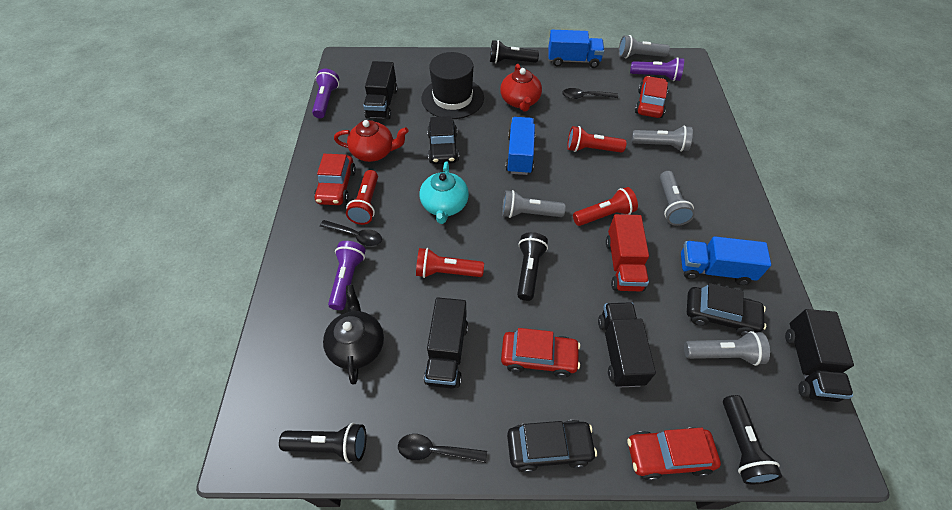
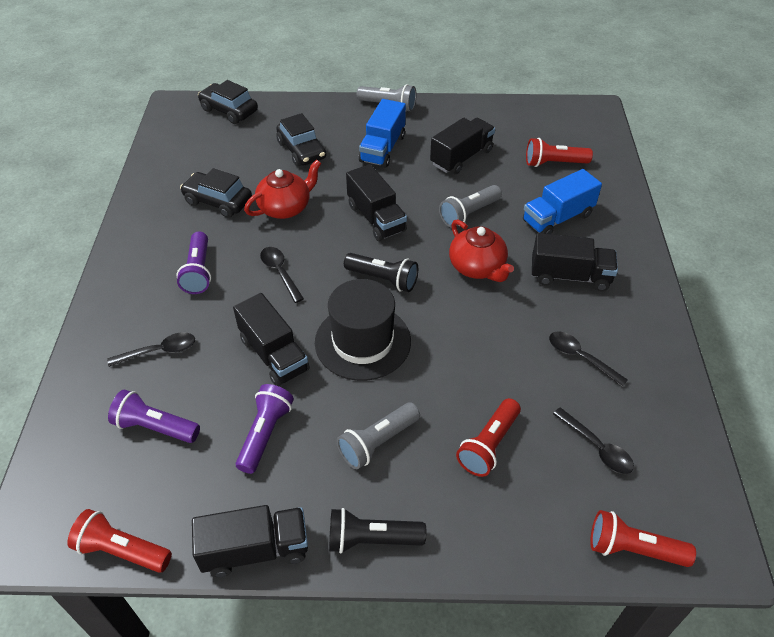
black flashlight: 4 -> 2
black spoon: 3 -> 4
black teapot: 1 -> 0
black truck: 4 -> 5
blue truck: 3 -> 2
grey flashlight: 5 -> 3
red car: 4 -> 0
red truck: 1 -> 0
turquoise teapot: 1 -> 0

